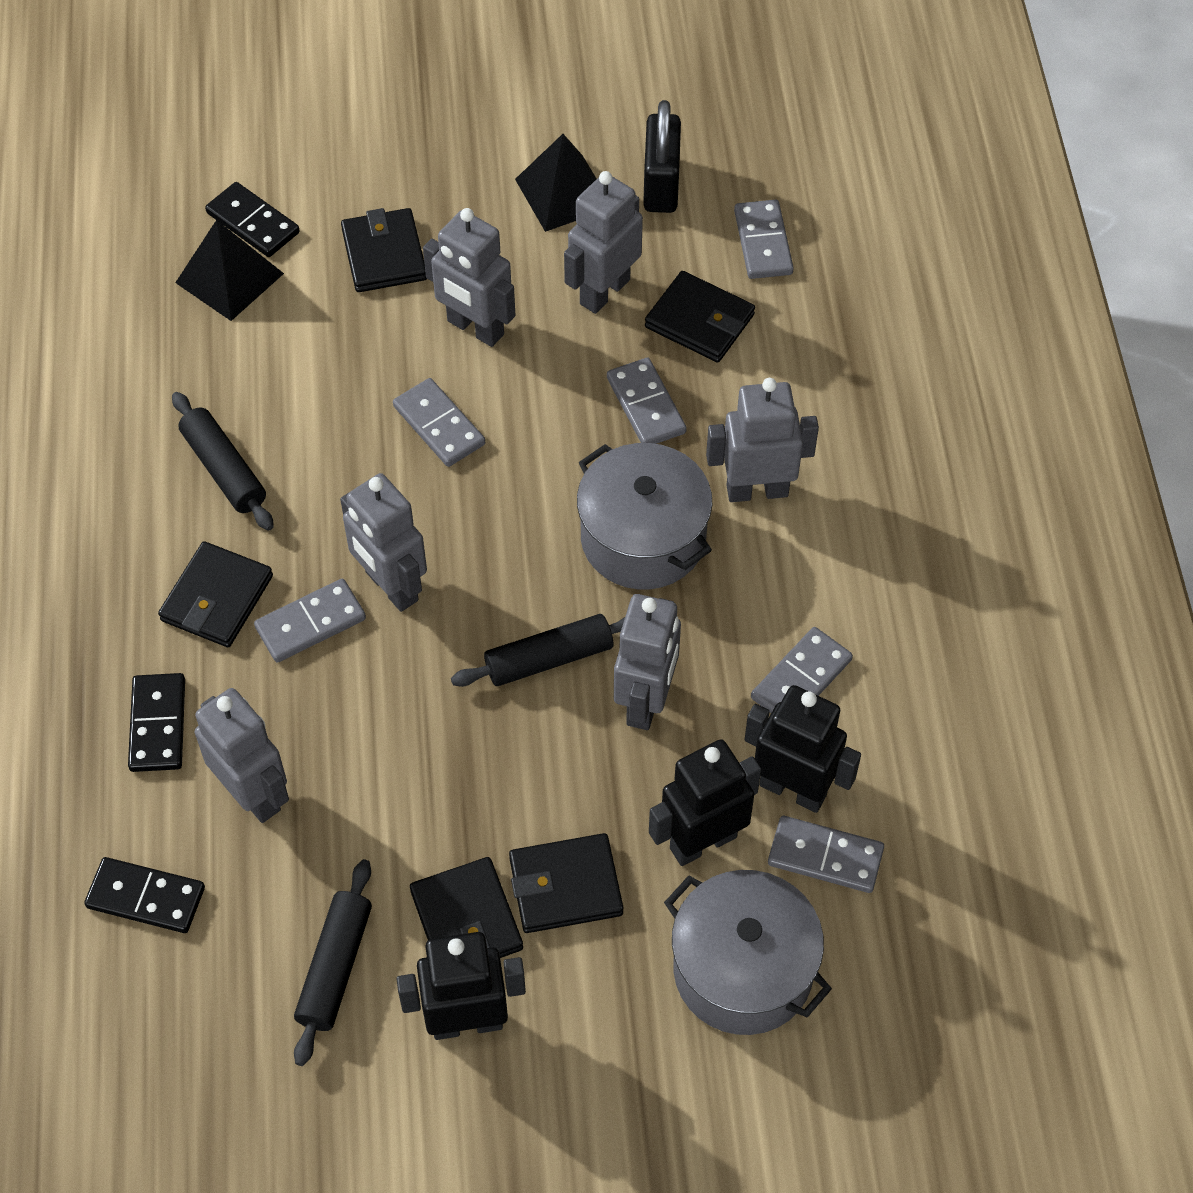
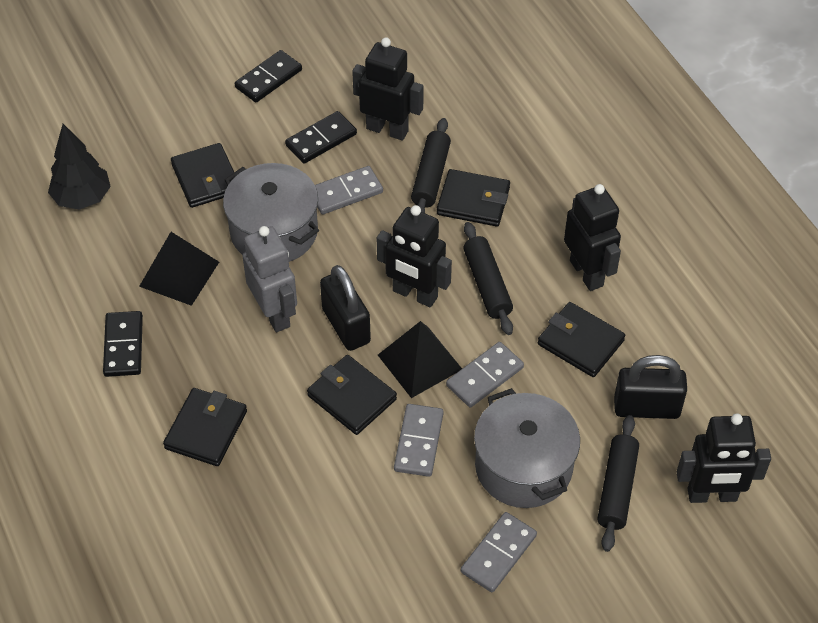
black padlock: 1 -> 2
black robot: 3 -> 4
black tree: 0 -> 1
grey domino: 6 -> 4
grey robot: 6 -> 1

